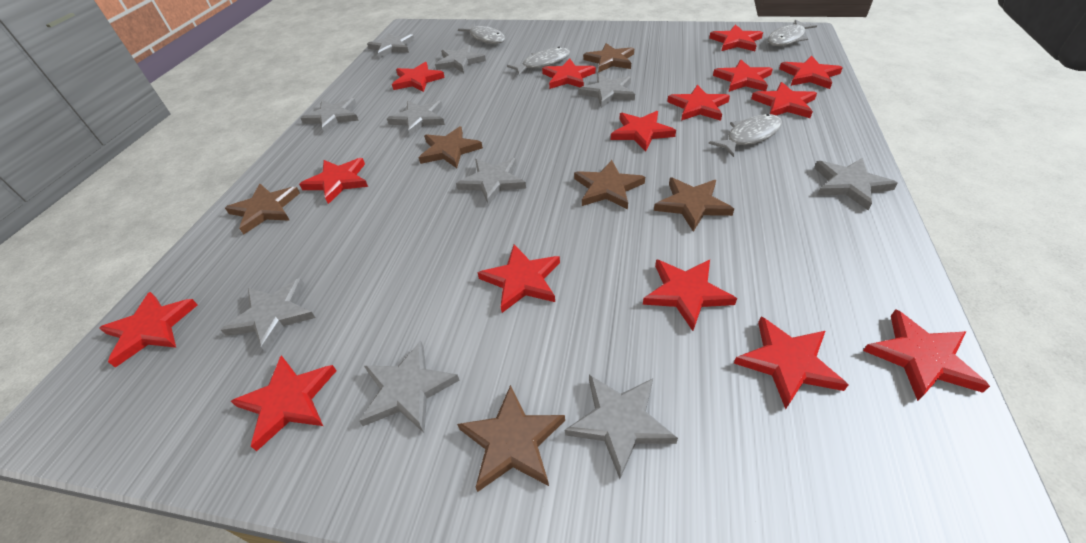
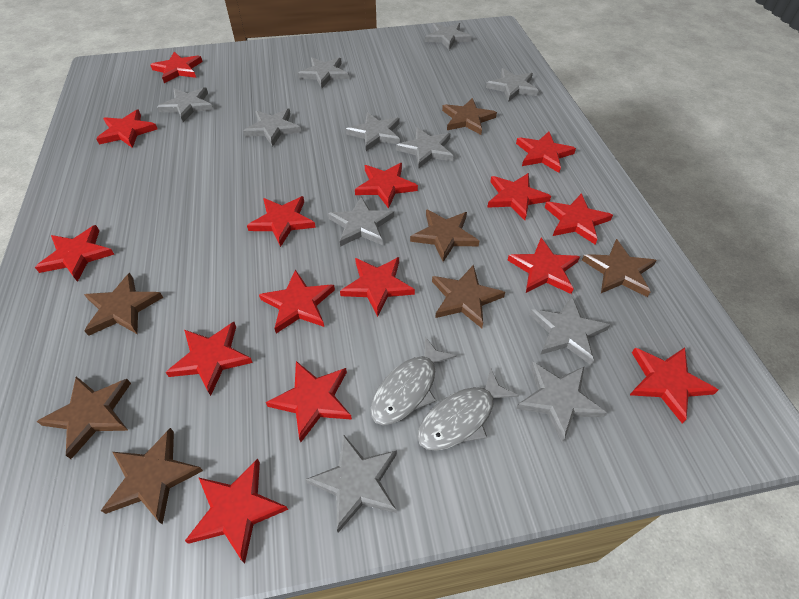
brown star: 6 -> 7
grey fish: 4 -> 2
grey star: 10 -> 11

